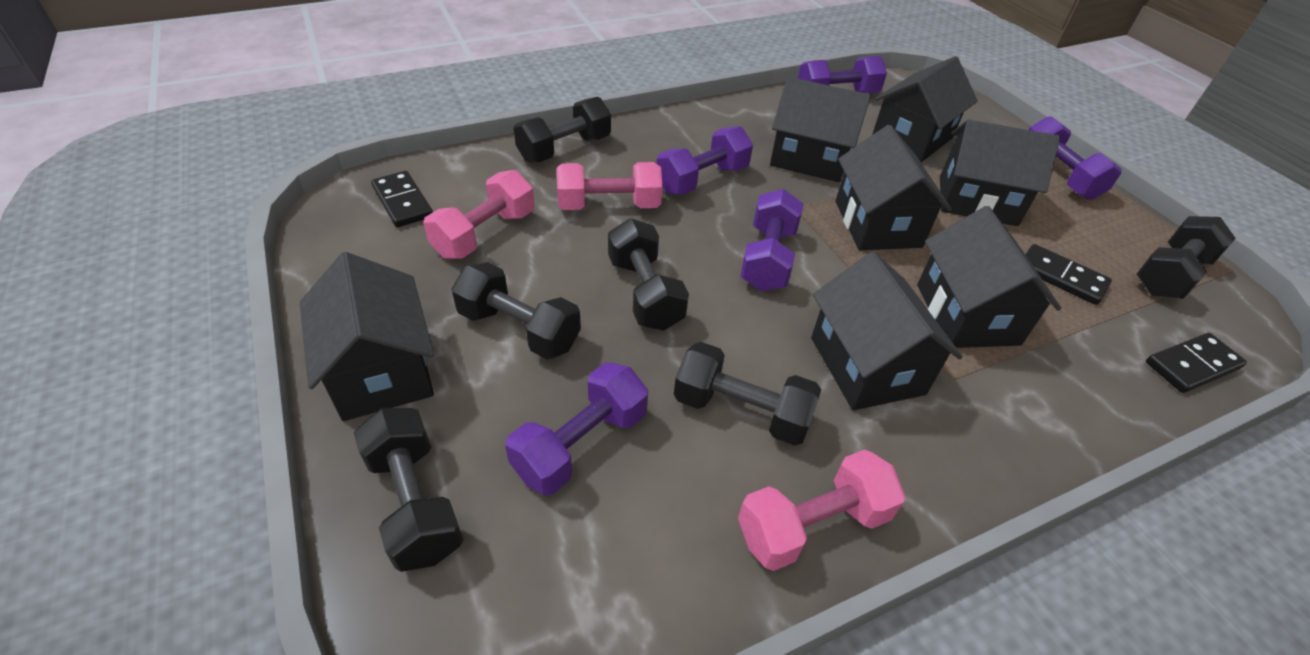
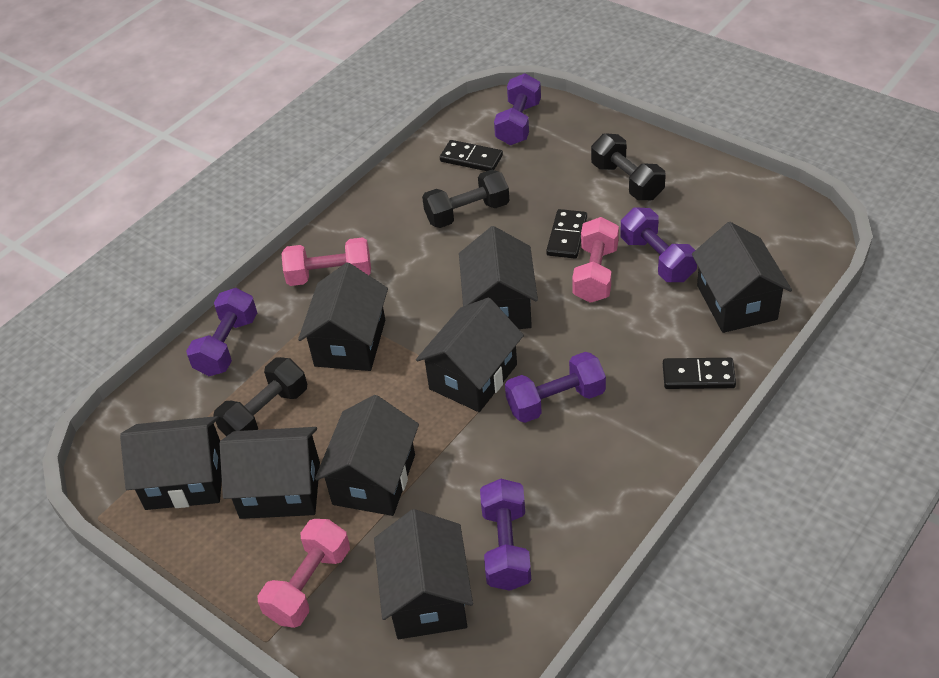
black dumbbell: 6 -> 3
black house: 7 -> 8

